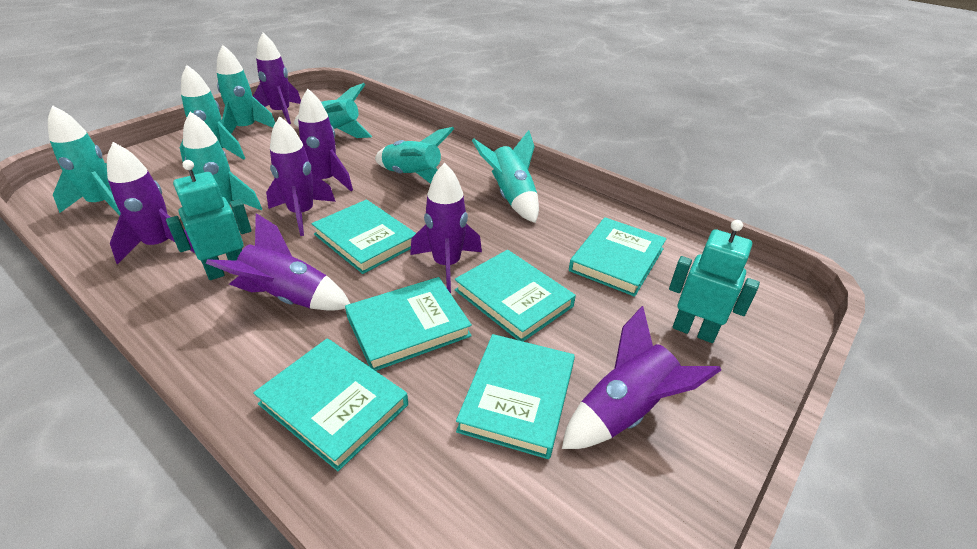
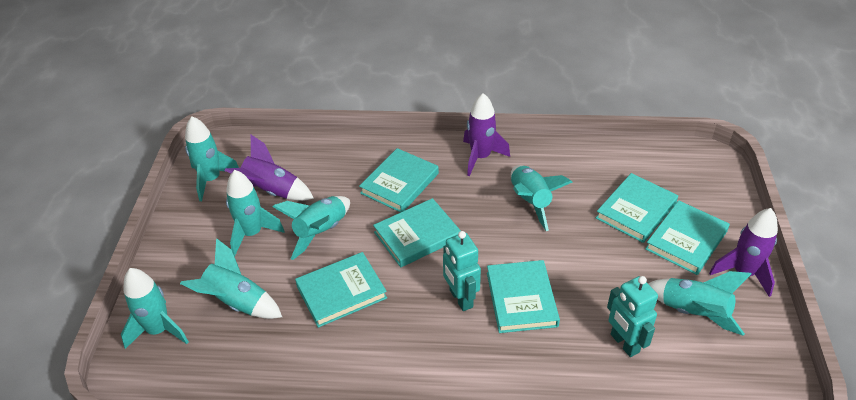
purple rocket: 7 -> 3

